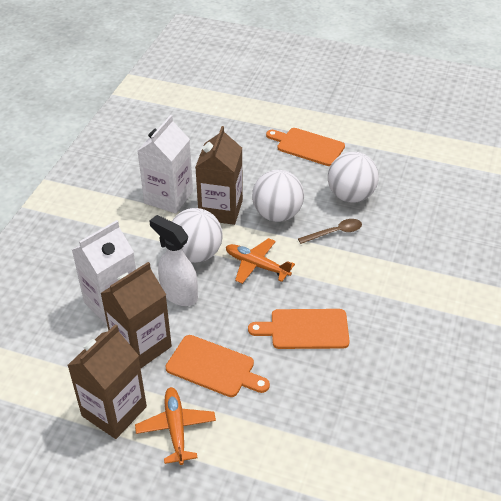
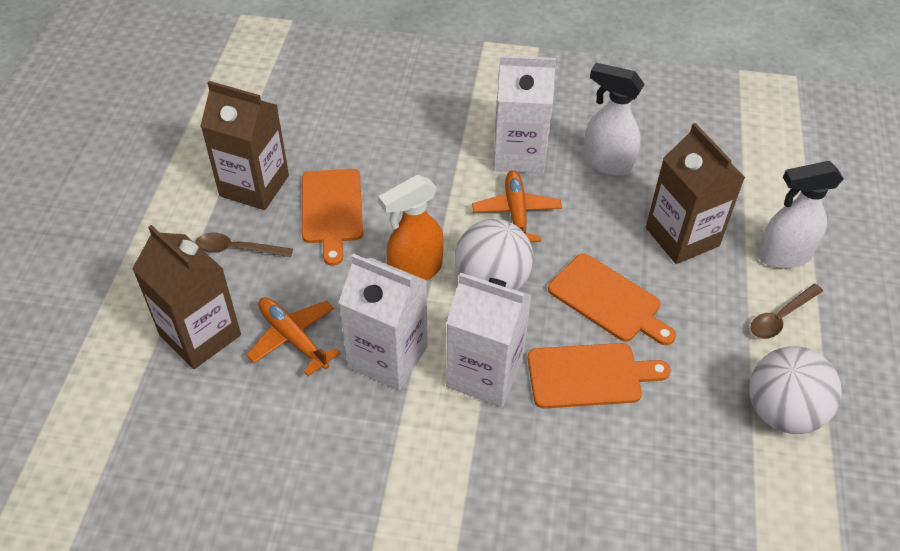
brown spoon: 1 -> 2
orange spray bottle: 0 -> 1
white ball: 3 -> 2
white carton: 2 -> 3
white spray bottle: 1 -> 2

